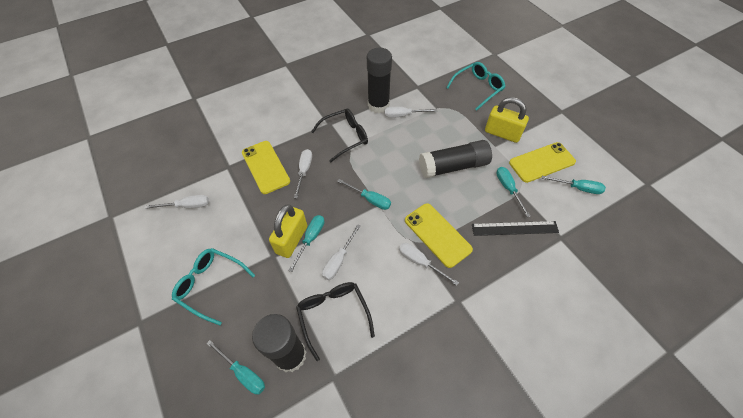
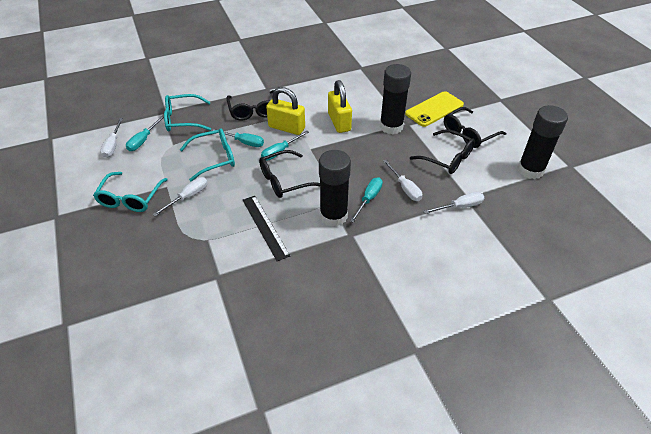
black glasses: 2 -> 4
turquoise glasses: 2 -> 3
turquoise screwdriver: 5 -> 4
white screwdriver: 5 -> 4
yellow phone: 3 -> 1

